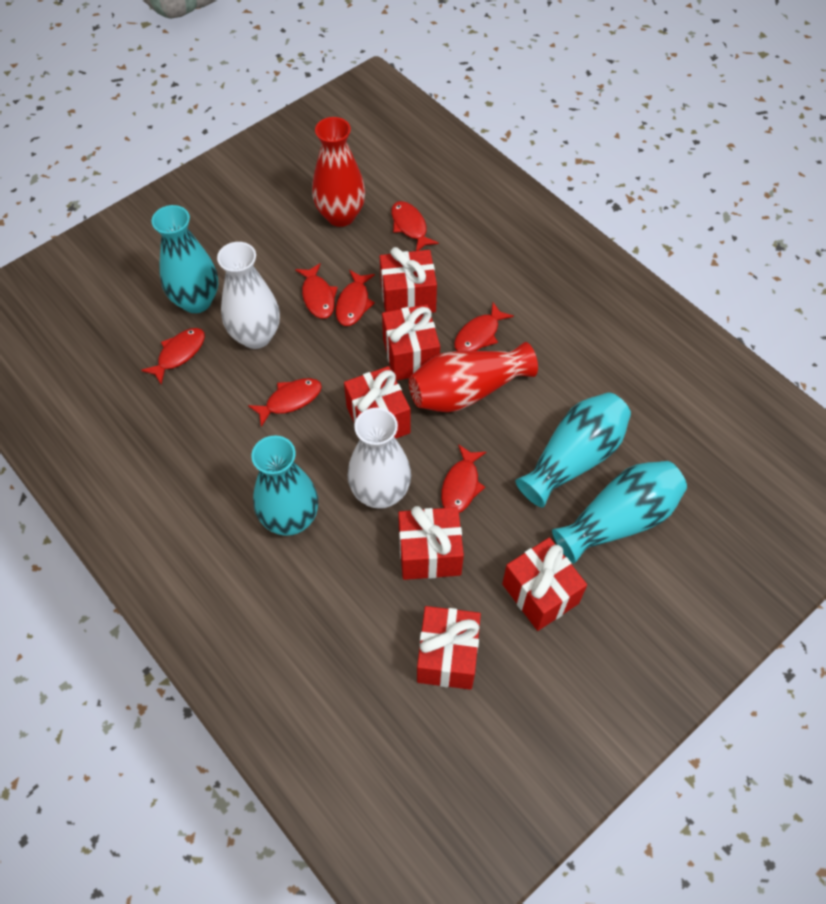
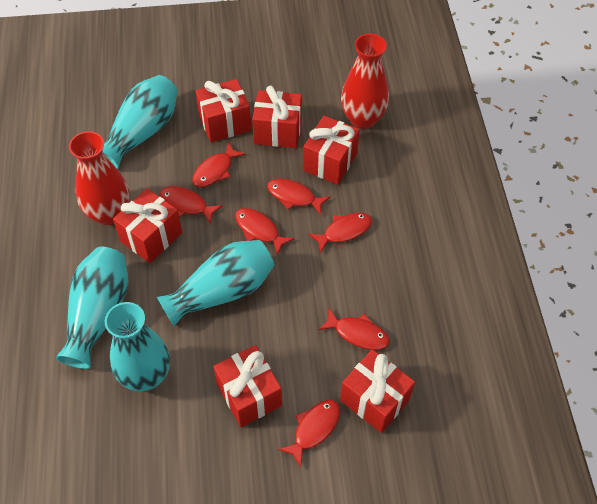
white vase: 2 -> 0

